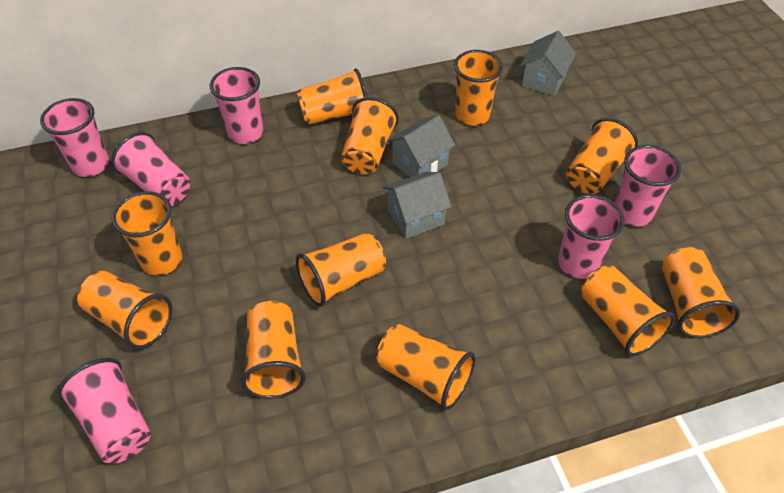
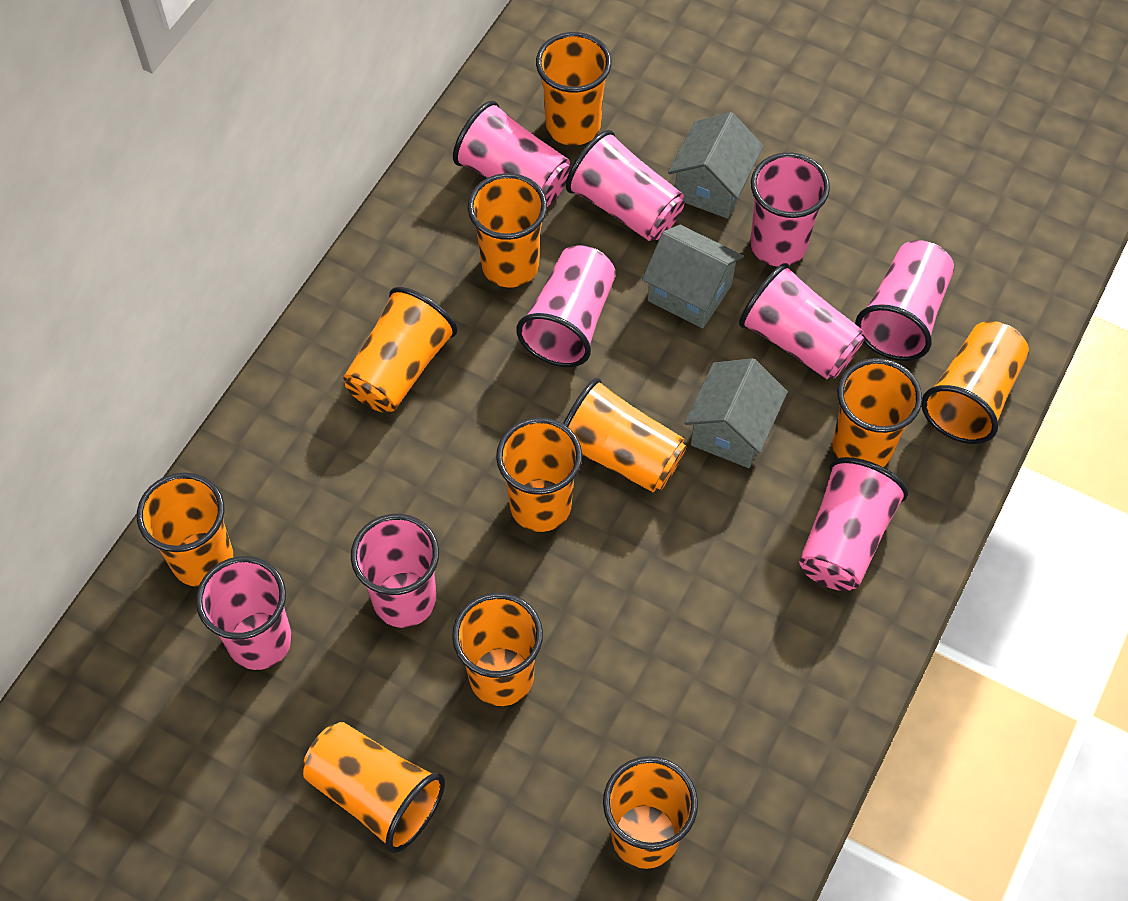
pink cup: 6 -> 9

